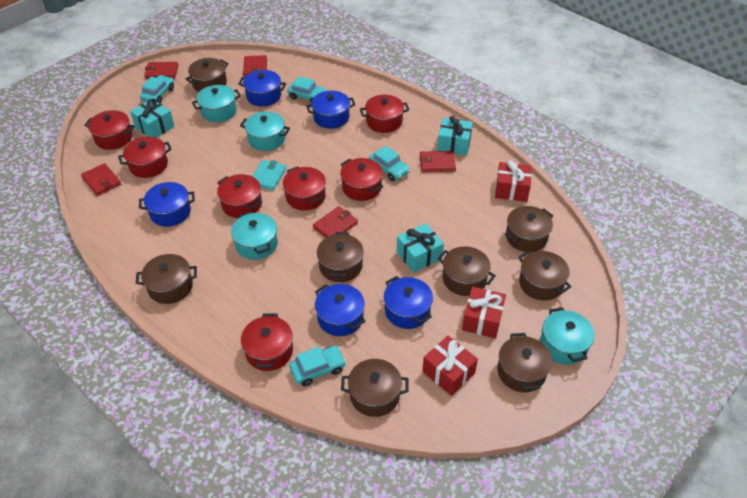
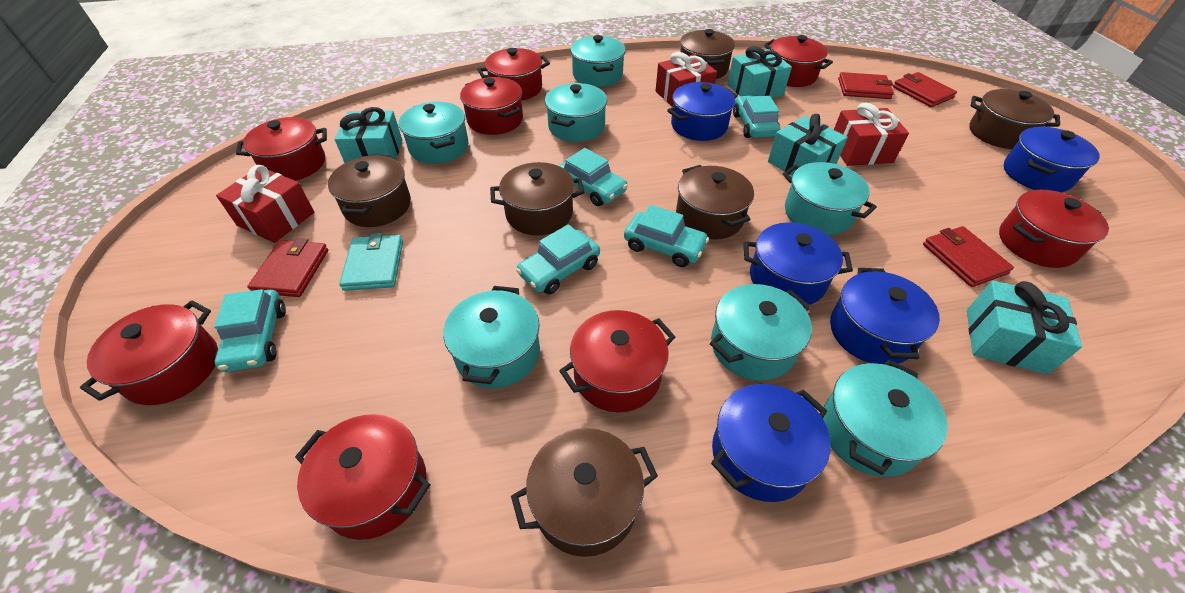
brown pot: 8 -> 6
red pot: 7 -> 8
red wallet: 5 -> 4
turquoise car: 4 -> 5
turquoise gift: 3 -> 4
turquoise pot: 4 -> 7

